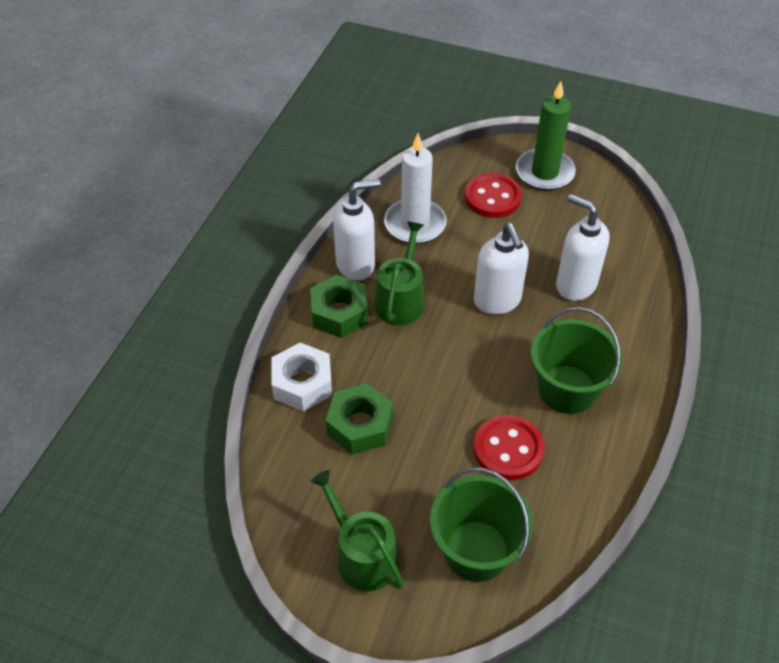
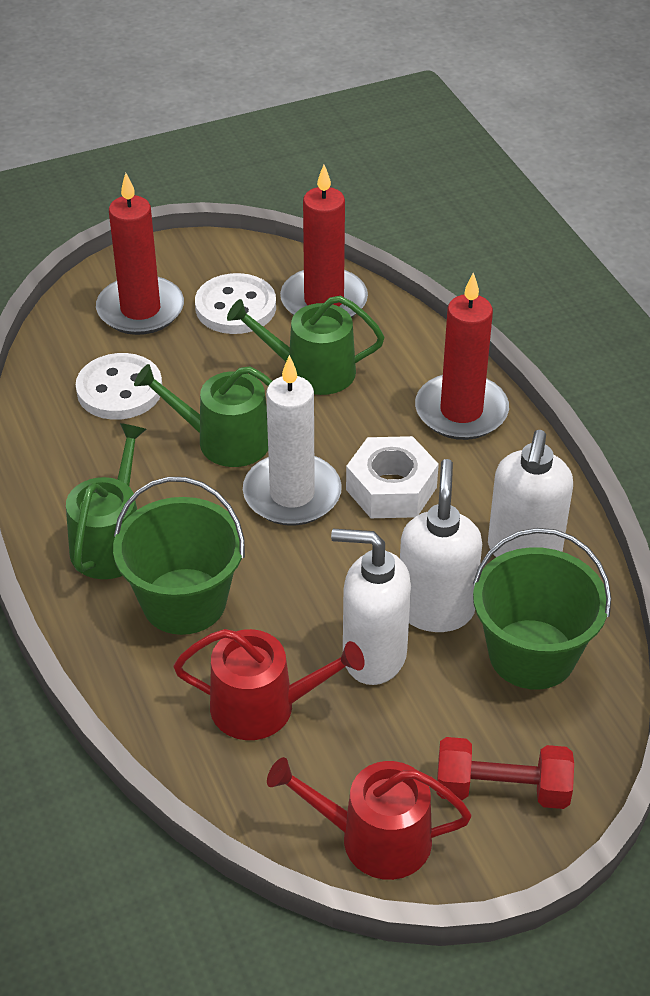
green candle: 1 -> 0
green nut: 2 -> 0
green watering can: 2 -> 3
red button: 2 -> 0
red candle: 0 -> 3
red dumbbell: 0 -> 1
red watering can: 0 -> 2
white button: 0 -> 2

